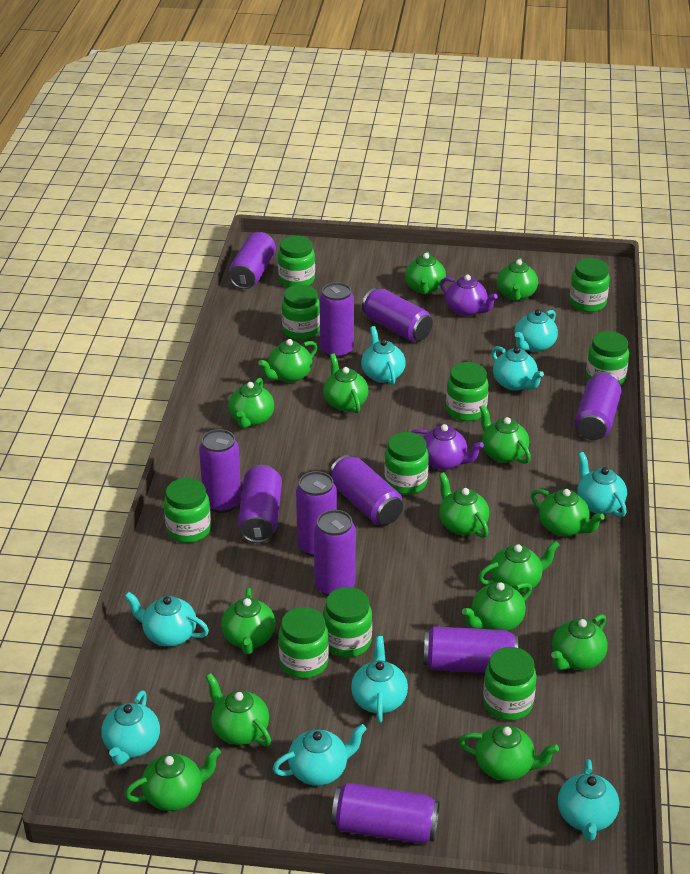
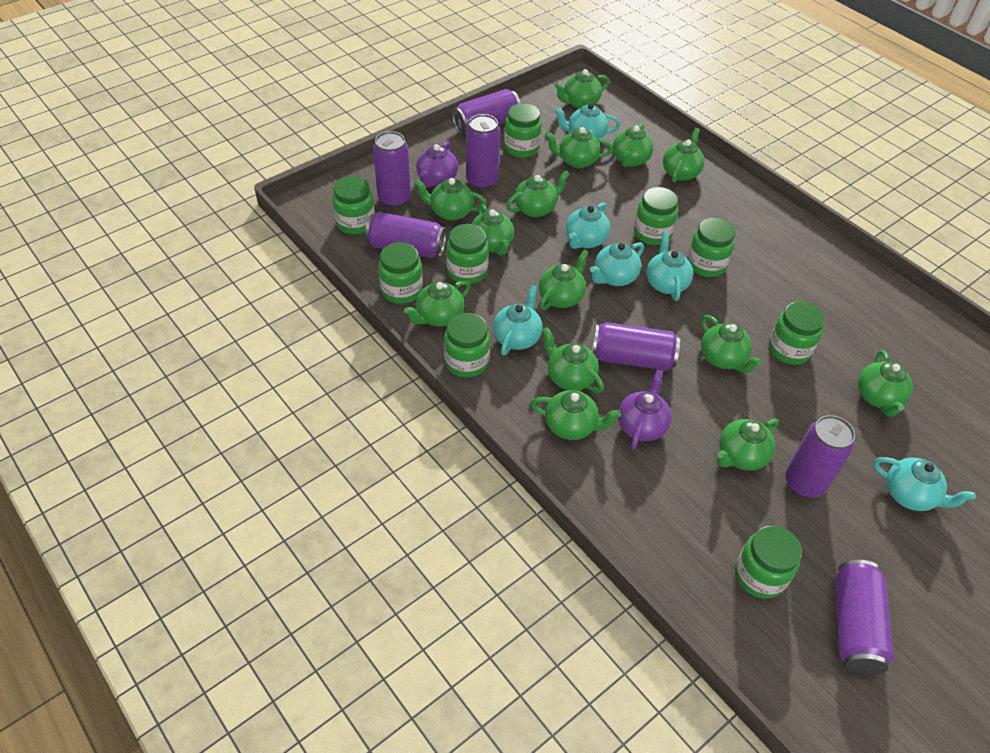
green jar: 10 -> 9
green teapot: 15 -> 14
purple can: 11 -> 7
turquoise teapot: 9 -> 6

